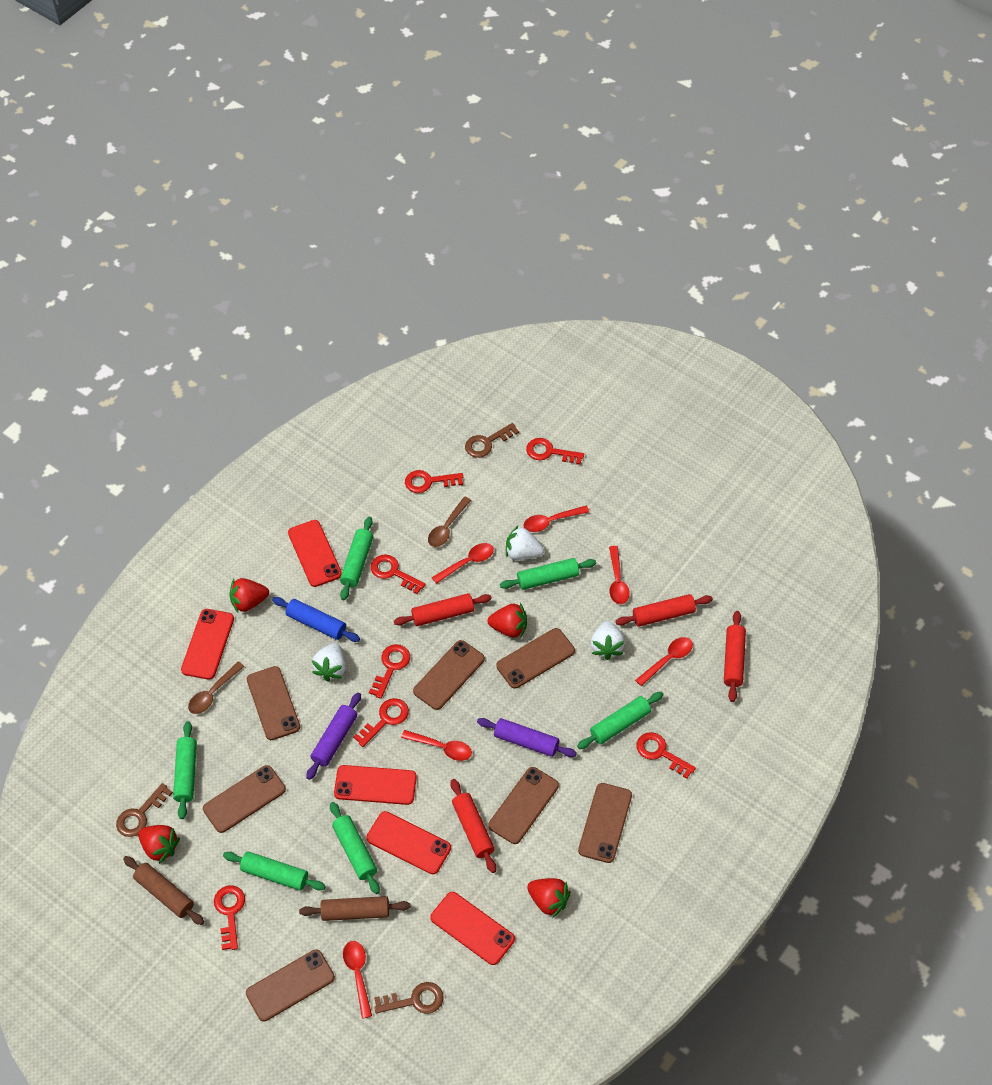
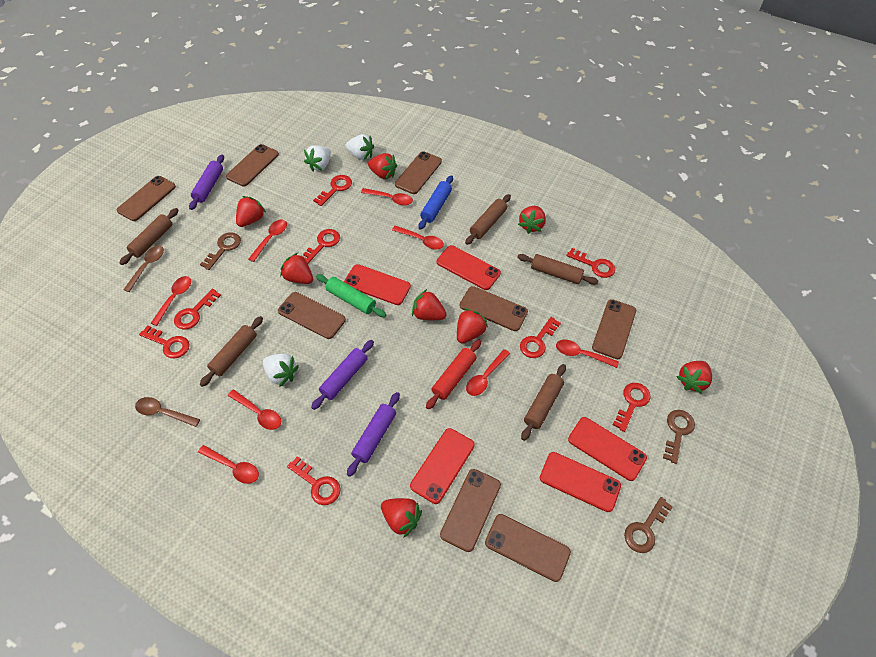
brown phone: 7 -> 8
brown rolling pin: 2 -> 5
green rolling pin: 6 -> 1
purple rolling pin: 2 -> 3
red key: 7 -> 8
red rolling pin: 4 -> 1
red spoon: 6 -> 8
red strawberry: 4 -> 8

